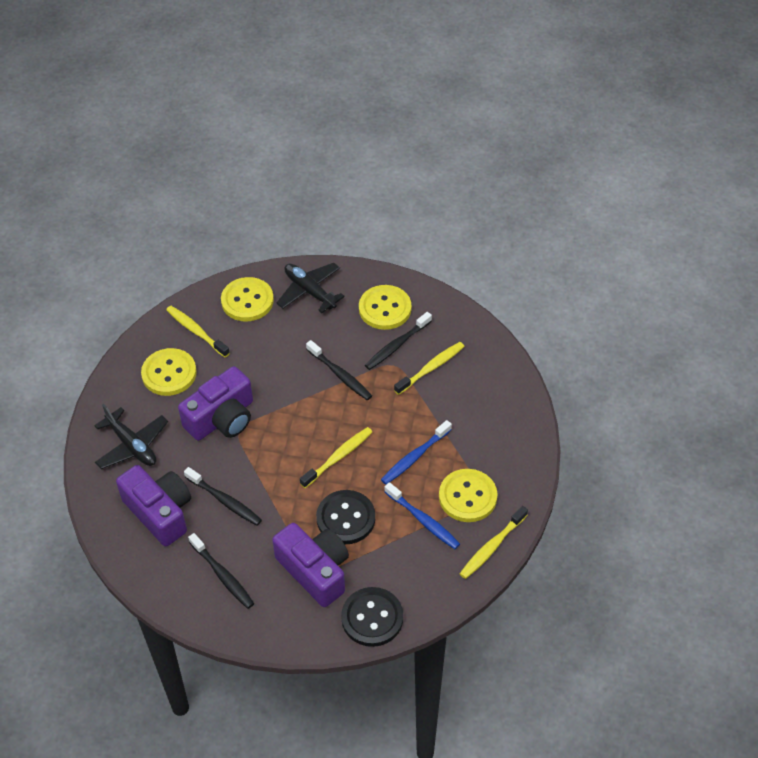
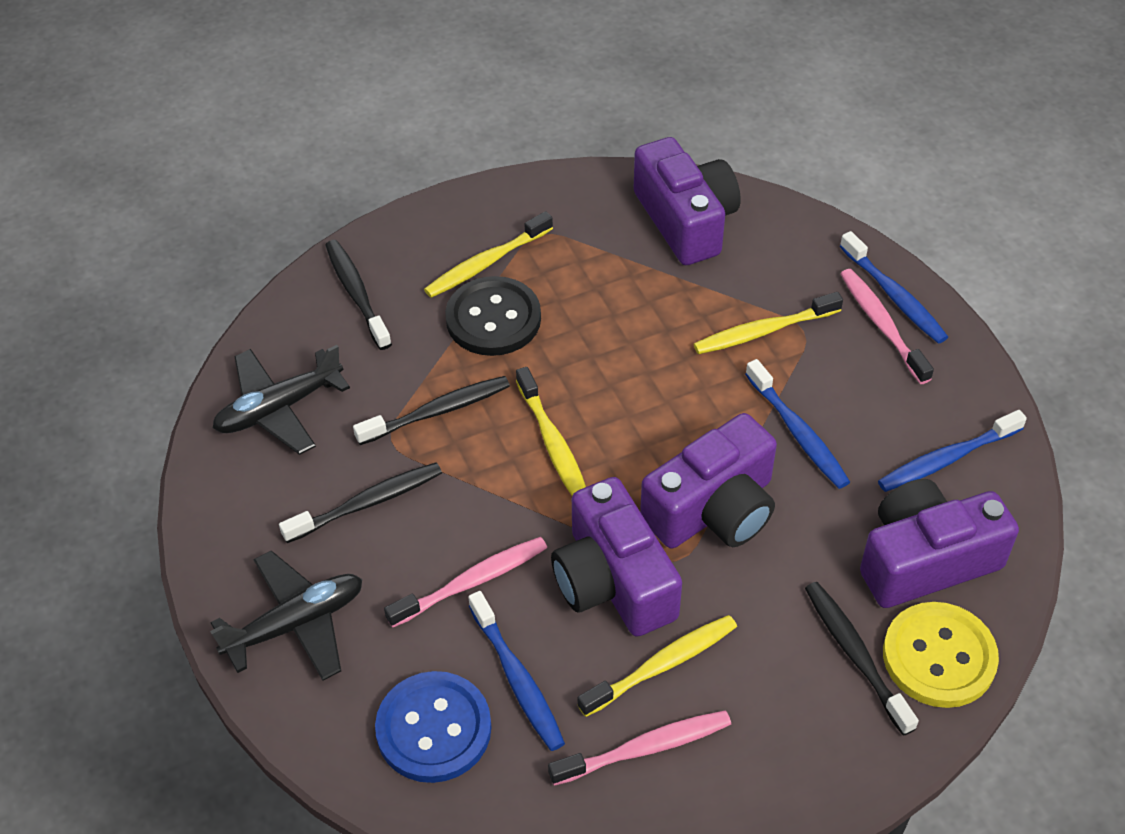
black button: 2 -> 1
blue button: 0 -> 1
blue toothbrush: 2 -> 4
pink toothbrush: 0 -> 3
purple camera: 3 -> 4
yellow button: 4 -> 1

